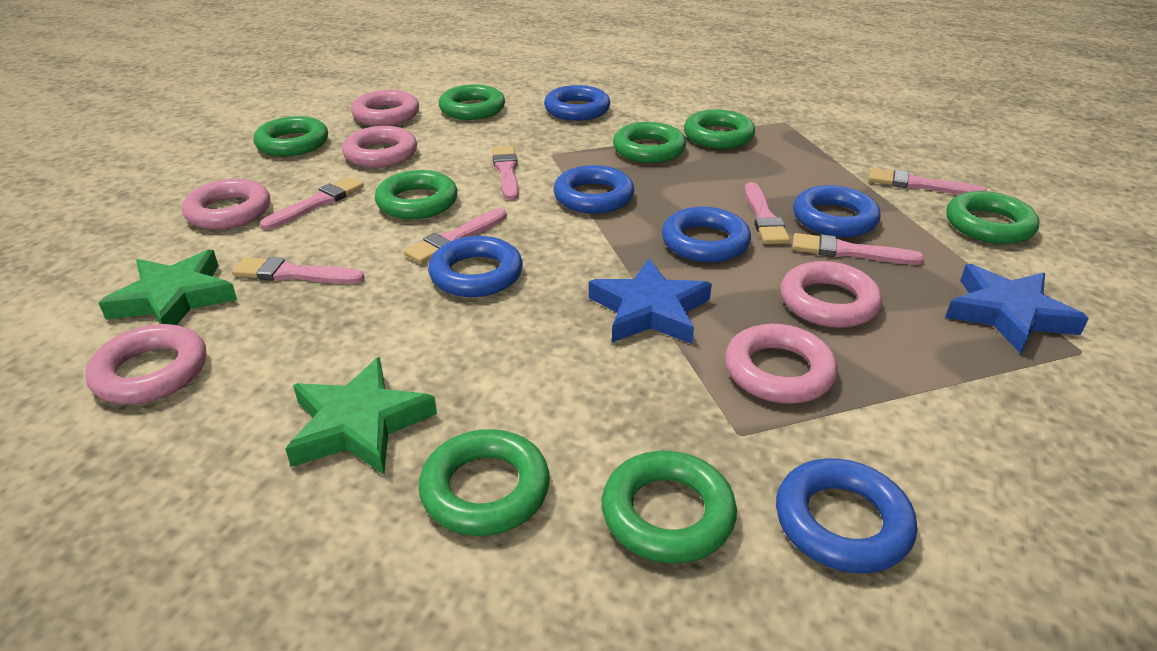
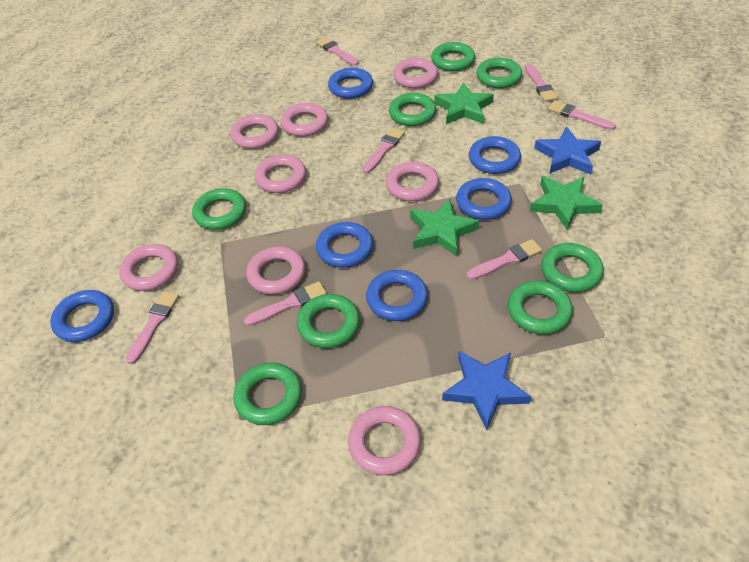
green star: 2 -> 3
pink ring: 6 -> 8

